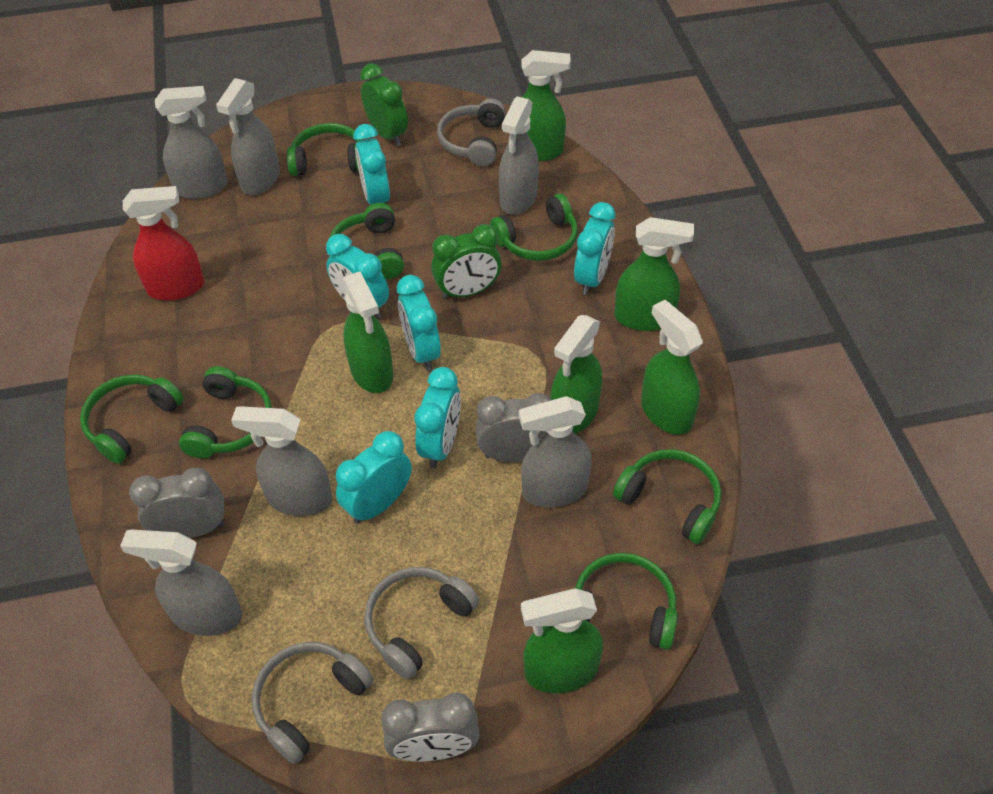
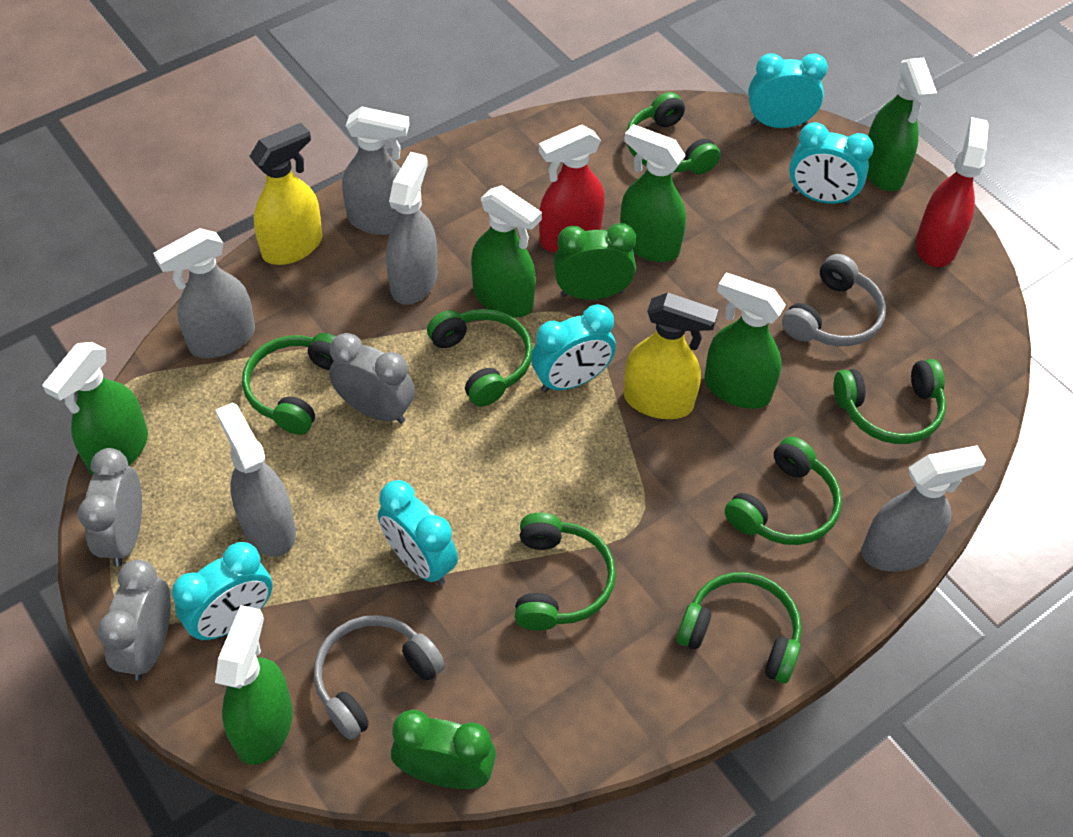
grey headphones: 3 -> 2
grey spray bottle: 6 -> 5
red spray bottle: 1 -> 2
turquoise clock: 6 -> 5
yellow spray bottle: 0 -> 2

